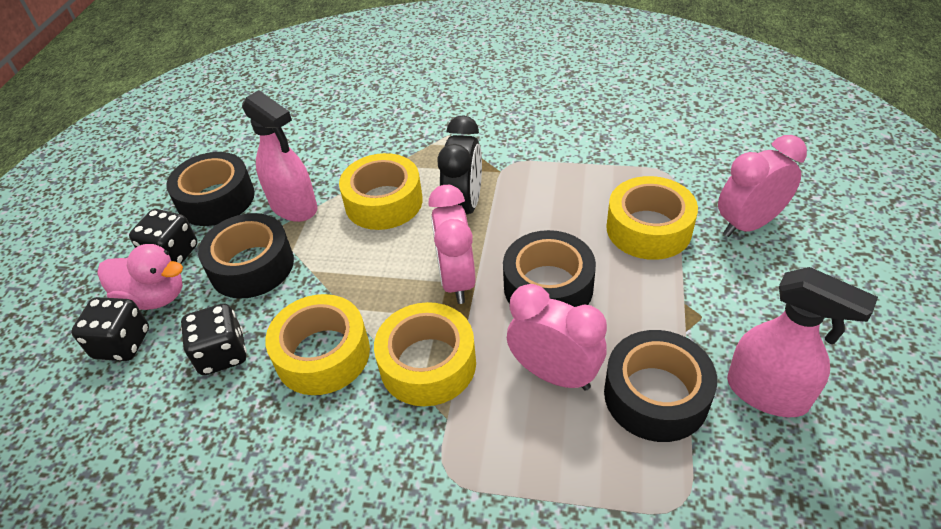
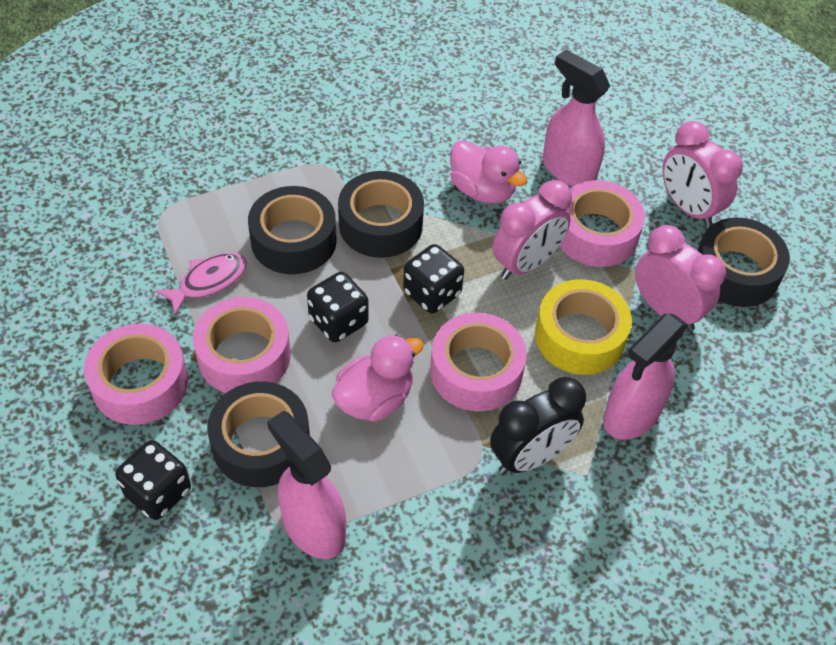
pink duck: 1 -> 2
pink fish: 0 -> 1
pink spray bottle: 2 -> 3
pink tape: 0 -> 4
yellow tape: 4 -> 1

